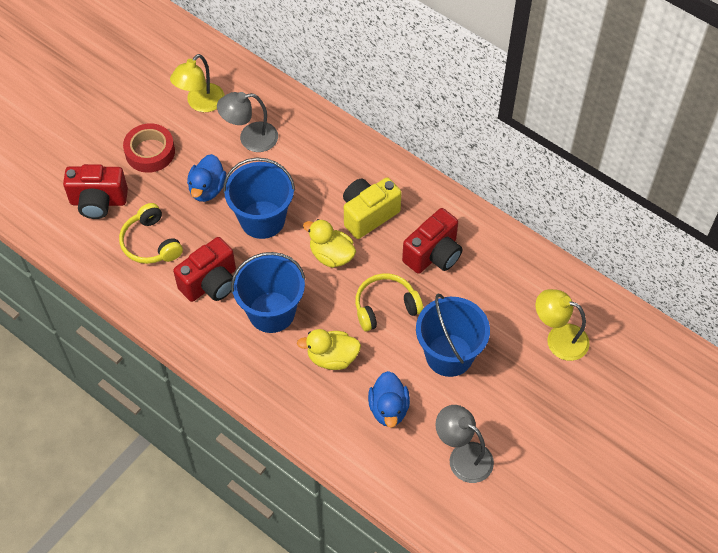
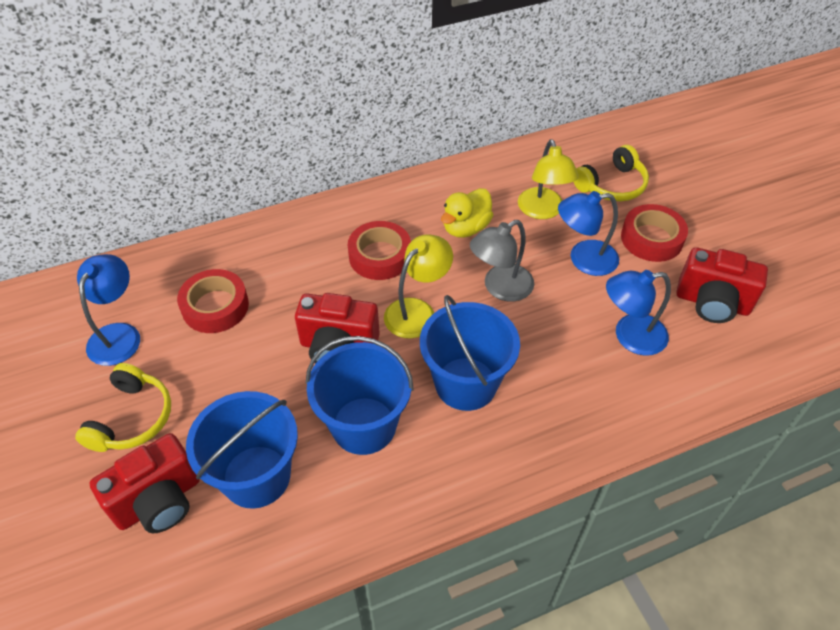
blue duck: 2 -> 0
blue lamp: 0 -> 3
grey lamp: 2 -> 1
red tape: 1 -> 3
yellow camera: 1 -> 0
yellow duck: 2 -> 1

